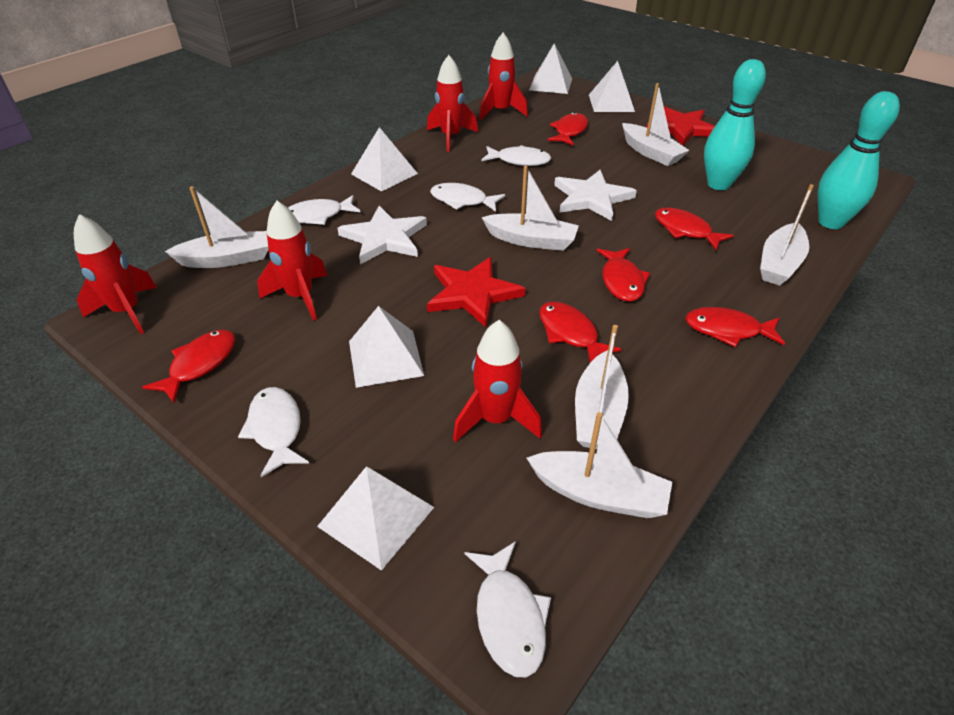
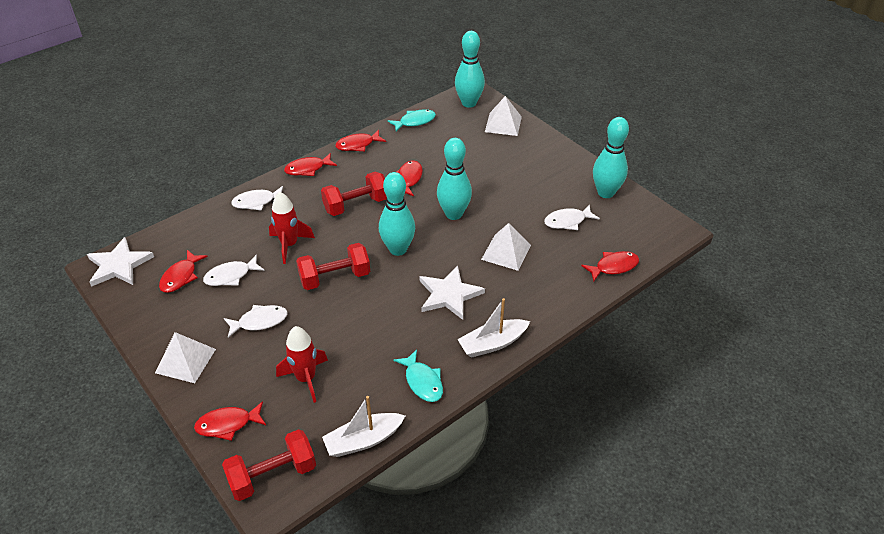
red dumbbell: 0 -> 3
red rocket: 5 -> 2
red star: 2 -> 0
turquoise bowling pin: 2 -> 4
turquoise fish: 0 -> 2
white boat: 6 -> 2
white fish: 5 -> 4
white pyramid: 5 -> 3

